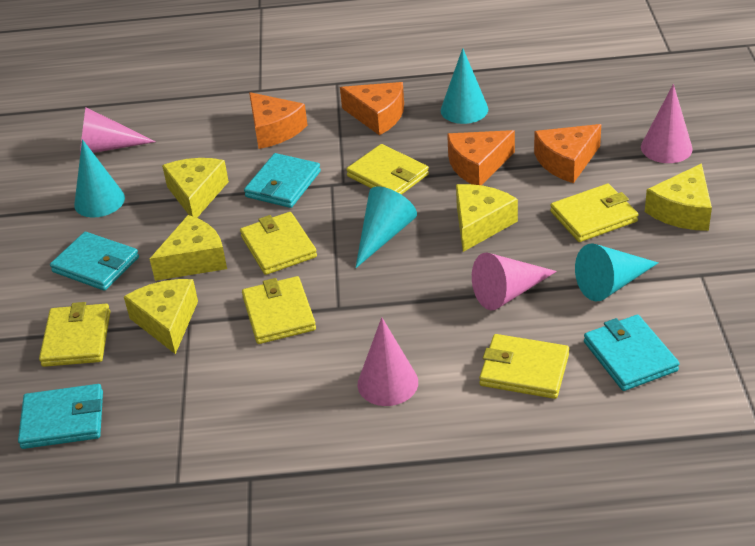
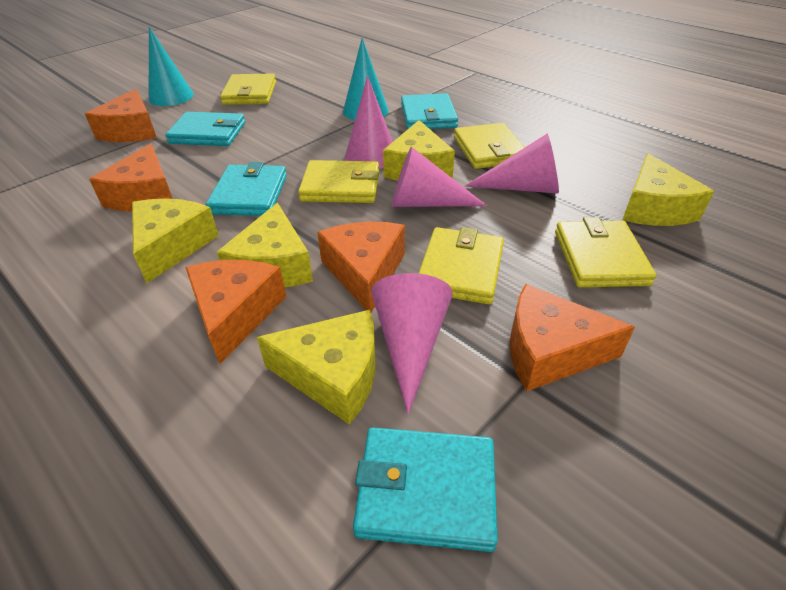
orange cheese: 4 -> 5
turquoise cone: 4 -> 2
yellow wallet: 6 -> 5

